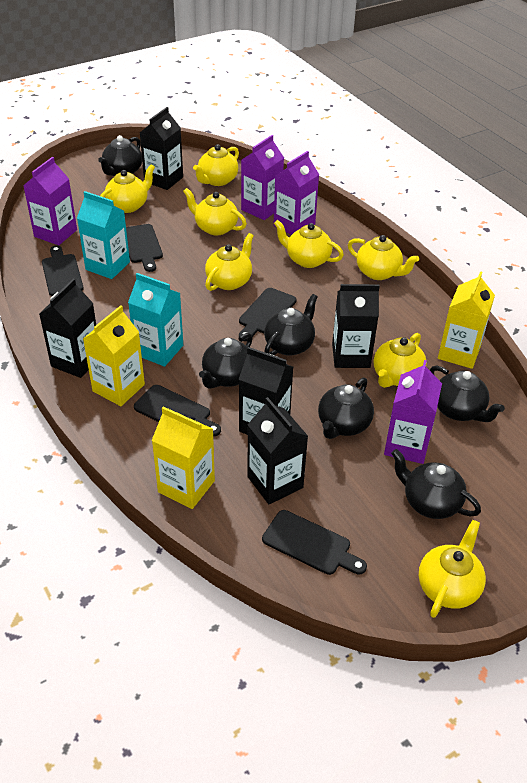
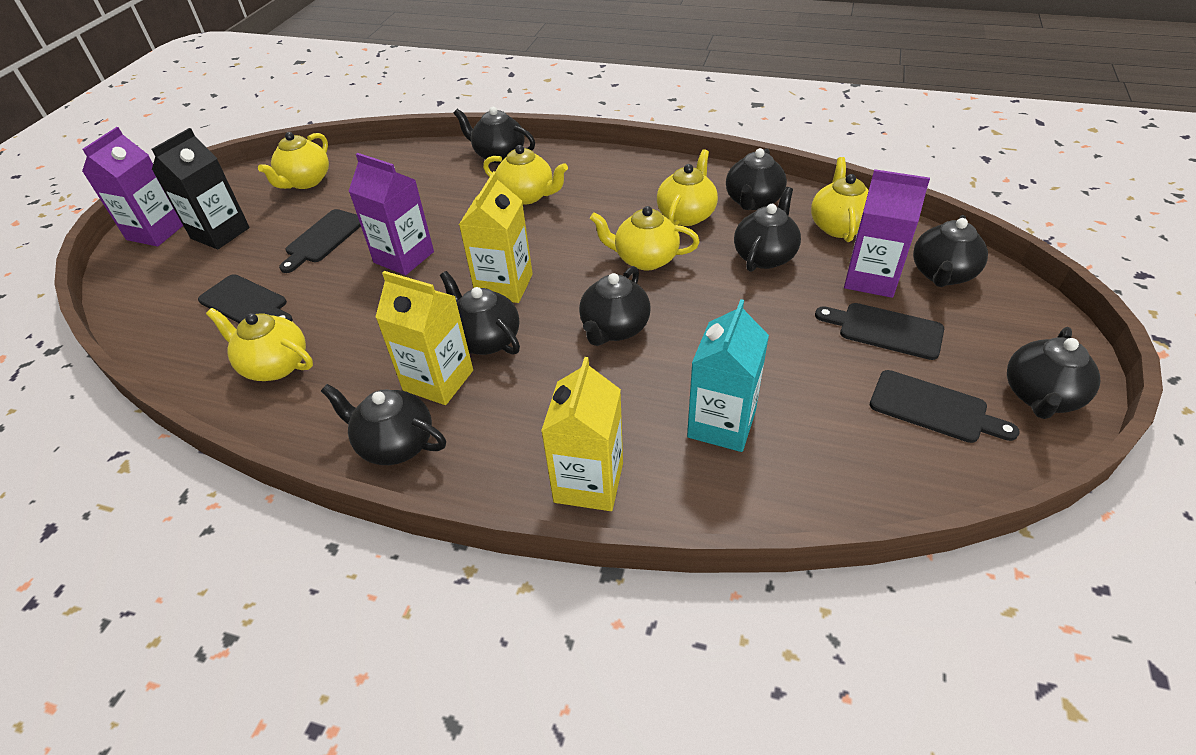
black carton: 5 -> 1
black cutting board: 5 -> 4
black teapot: 6 -> 8
purple carton: 4 -> 3
turquoise carton: 2 -> 1
yellow teapot: 8 -> 6

